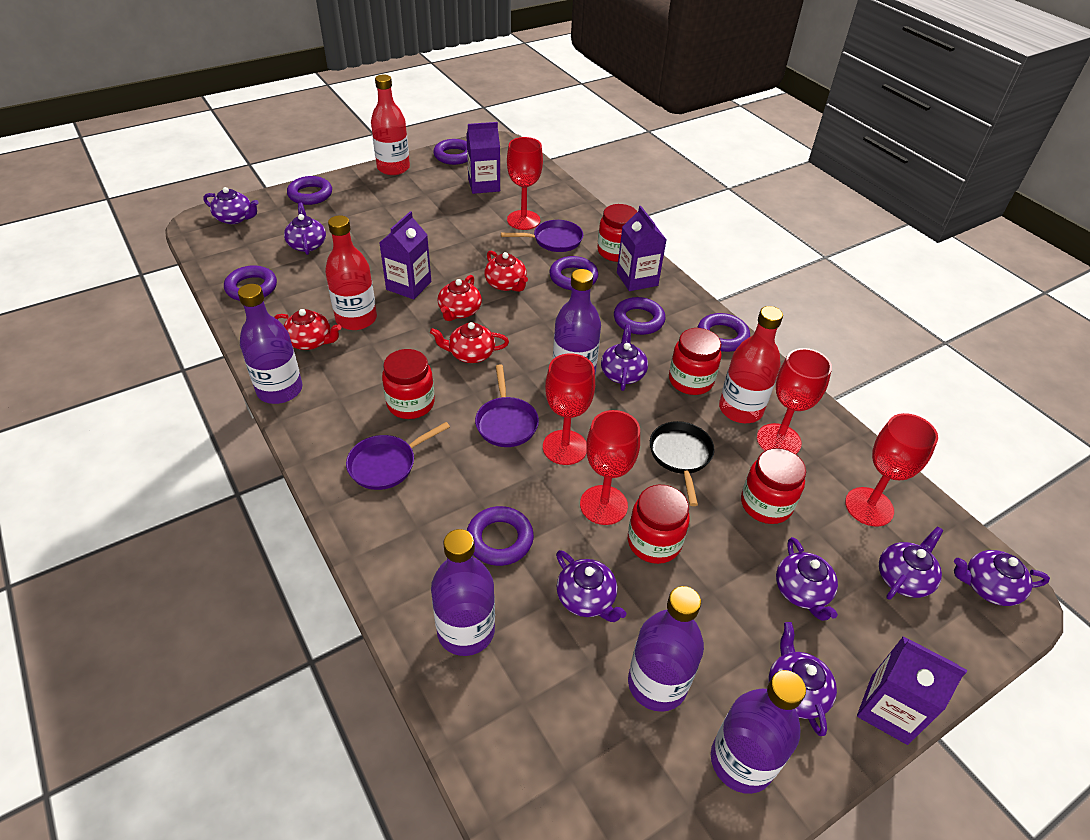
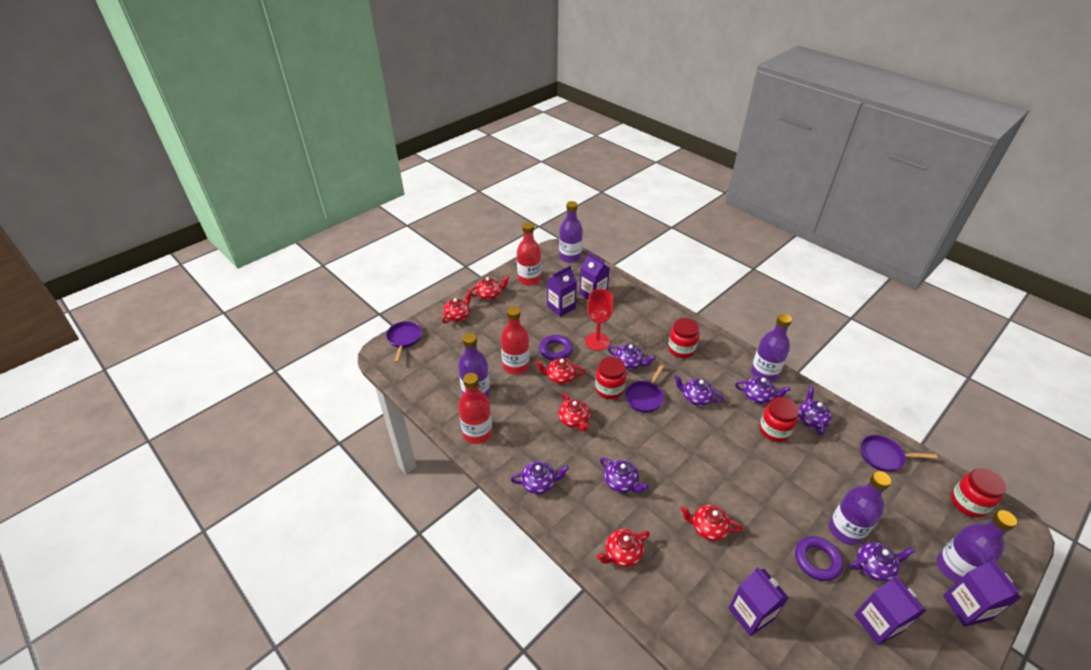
black pan: 1 -> 0
purple carton: 4 -> 5
purple ring: 7 -> 2
purple teapot: 8 -> 7
red goblet: 5 -> 1
red jar: 5 -> 4
red teapot: 4 -> 6

